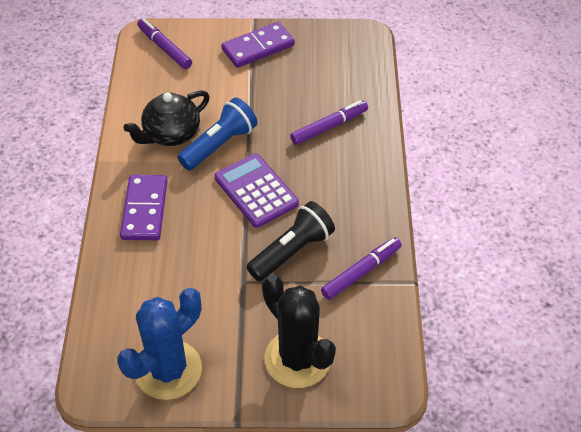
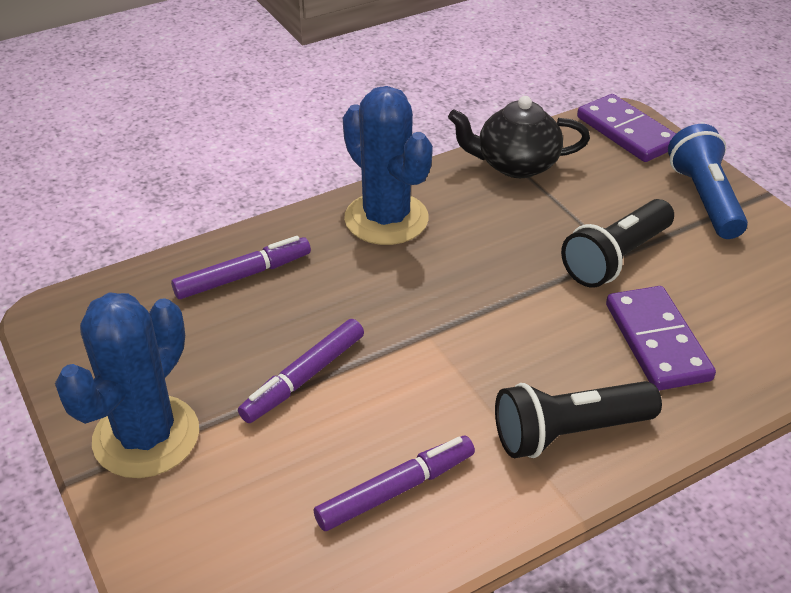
black cactus: 1 -> 0
black flashlight: 1 -> 2
blue cactus: 1 -> 2
purple calculator: 1 -> 0

